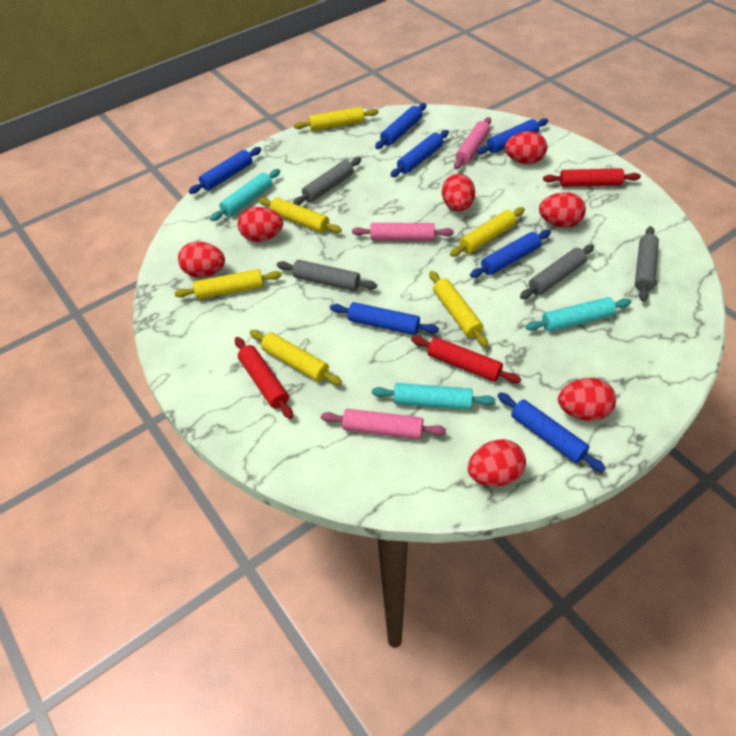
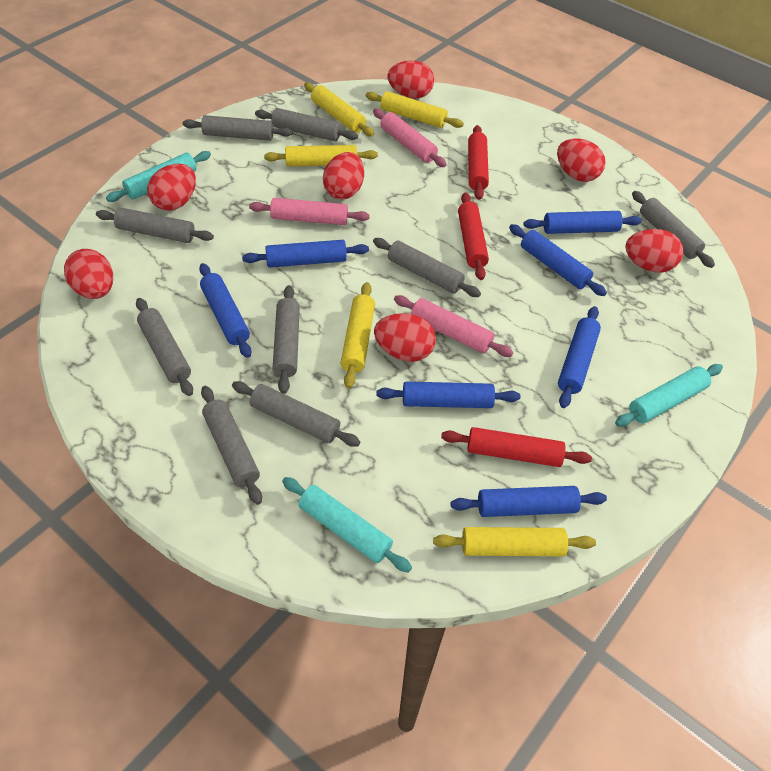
grey rolling pin: 4 -> 9
yellow rolling pin: 6 -> 5

